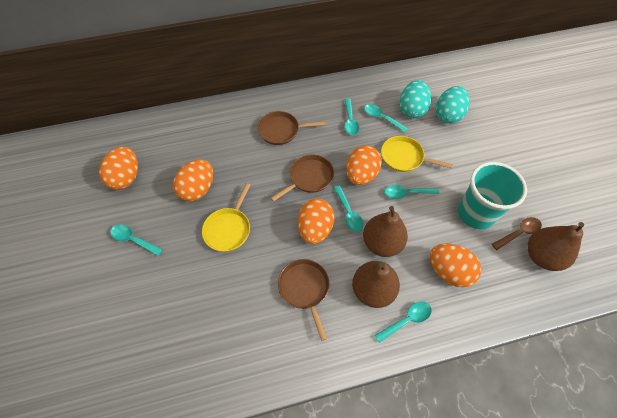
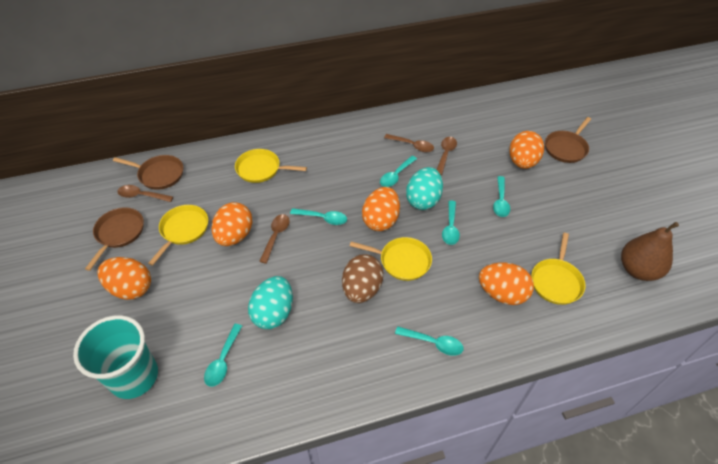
brown egg: 0 -> 1
brown pear: 3 -> 1
brown spoon: 1 -> 4
yellow pan: 2 -> 4

